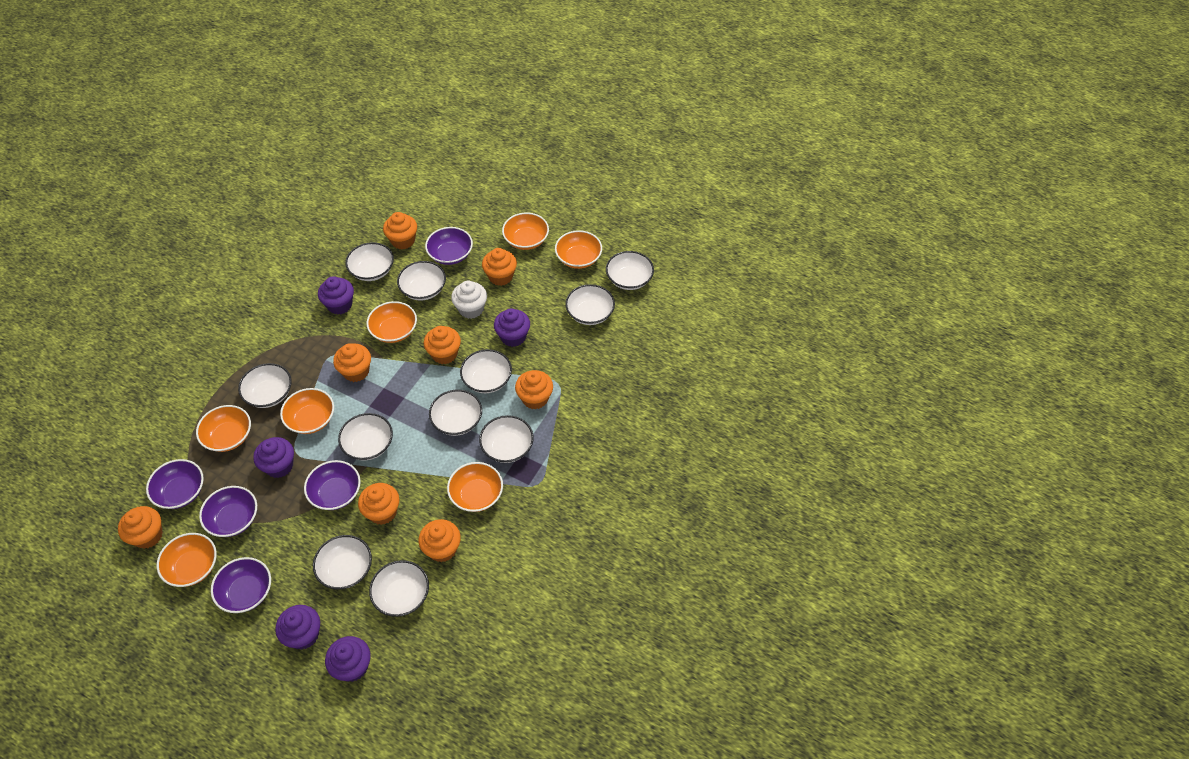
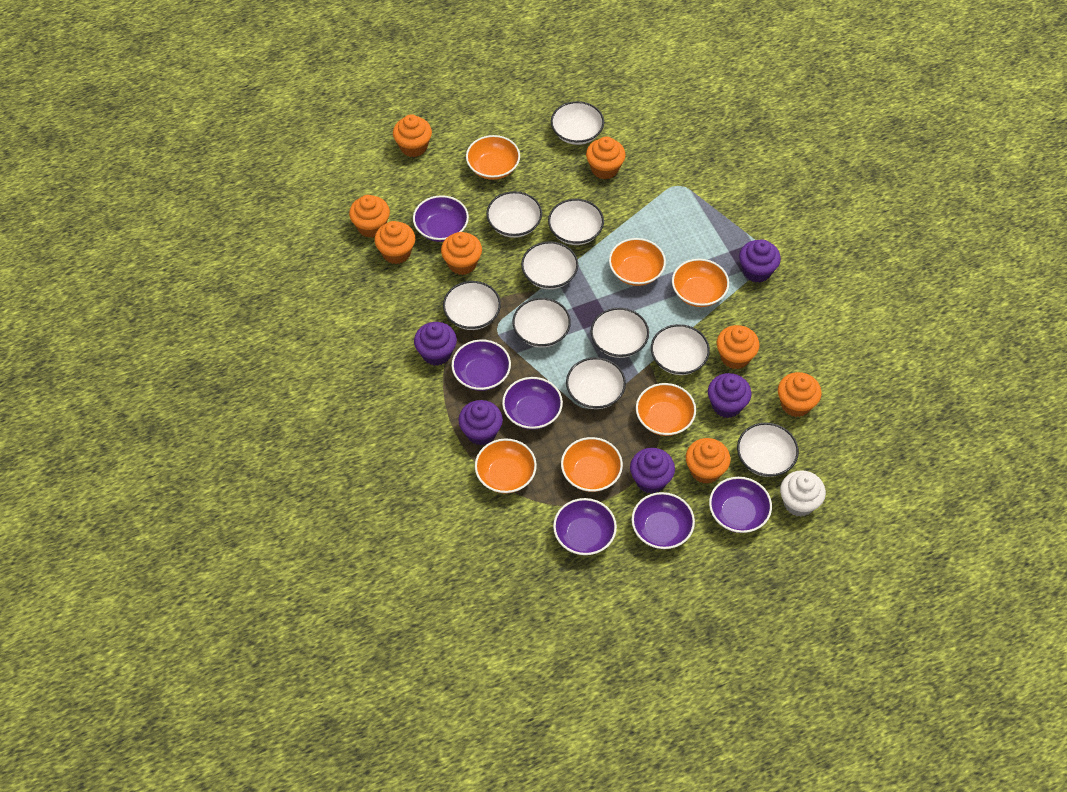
orange bowl: 7 -> 6
purple bowl: 5 -> 6
white bowl: 11 -> 10

